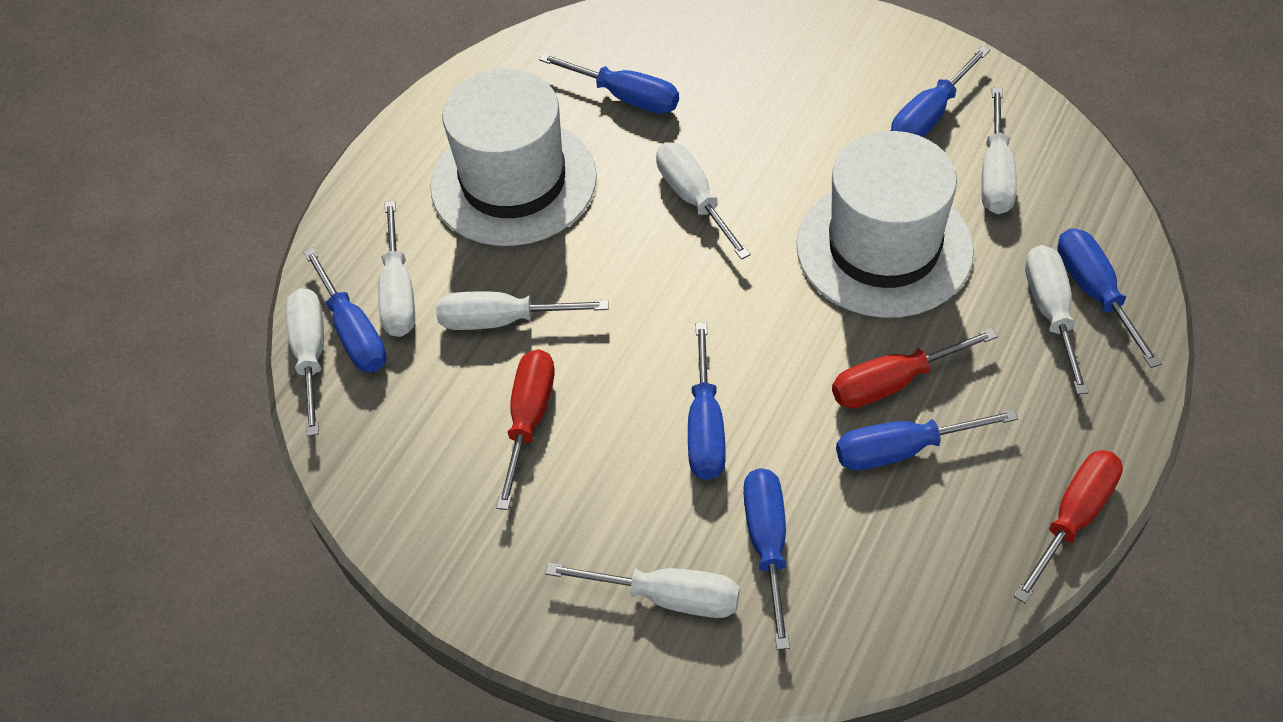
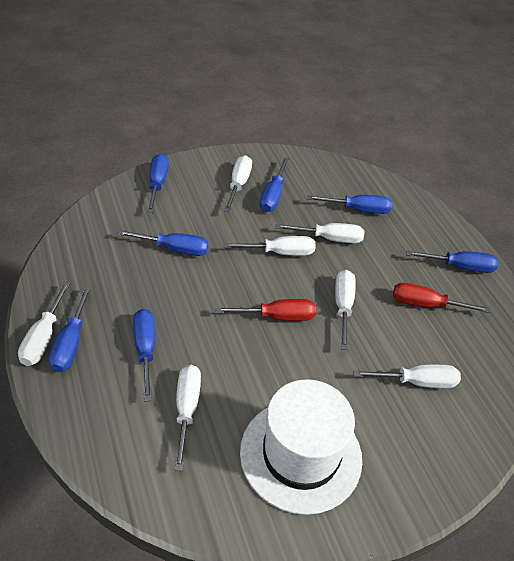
red screwdriver: 3 -> 2
white hat: 2 -> 1

